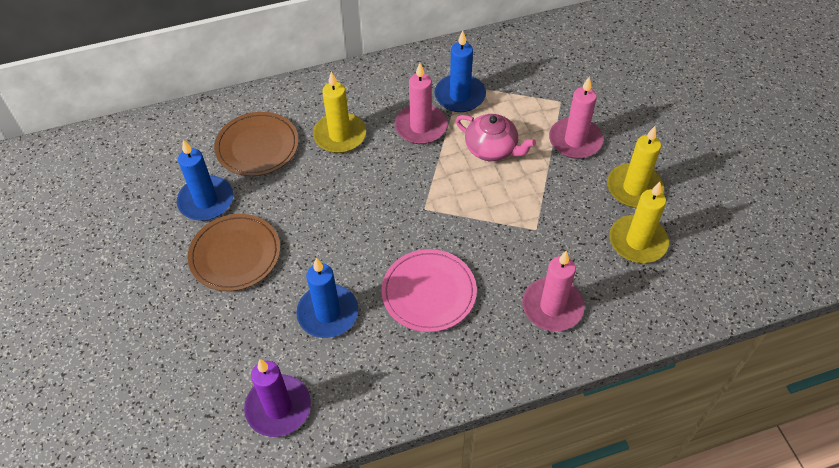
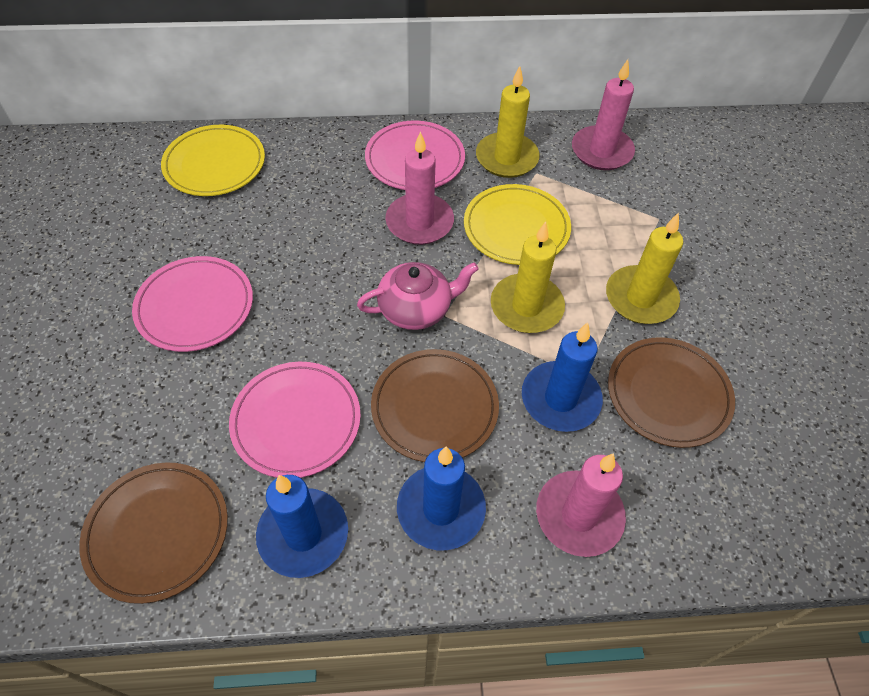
brown plate: 2 -> 3
pink plate: 1 -> 3
purple candle: 1 -> 0
yellow plate: 0 -> 2

